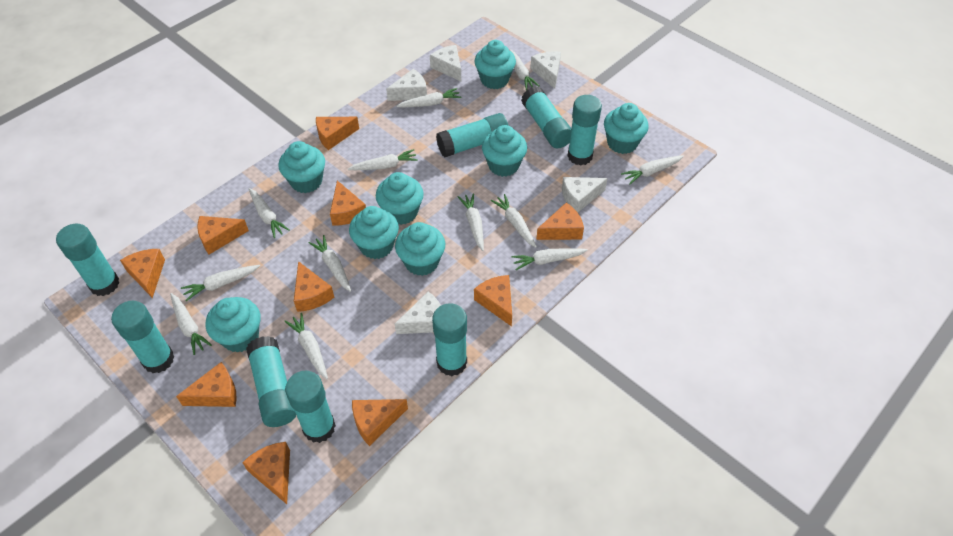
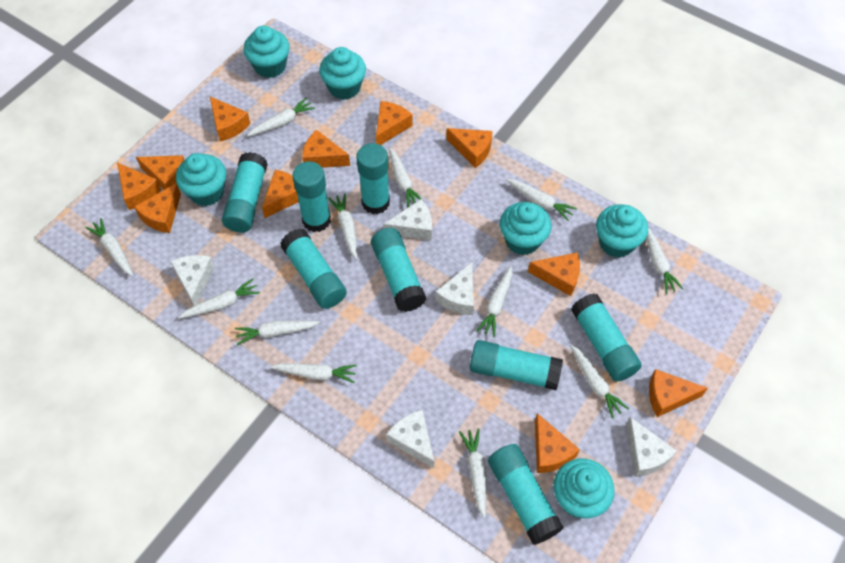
orange cheese: 10 -> 11
turquoise cupcake: 8 -> 6

